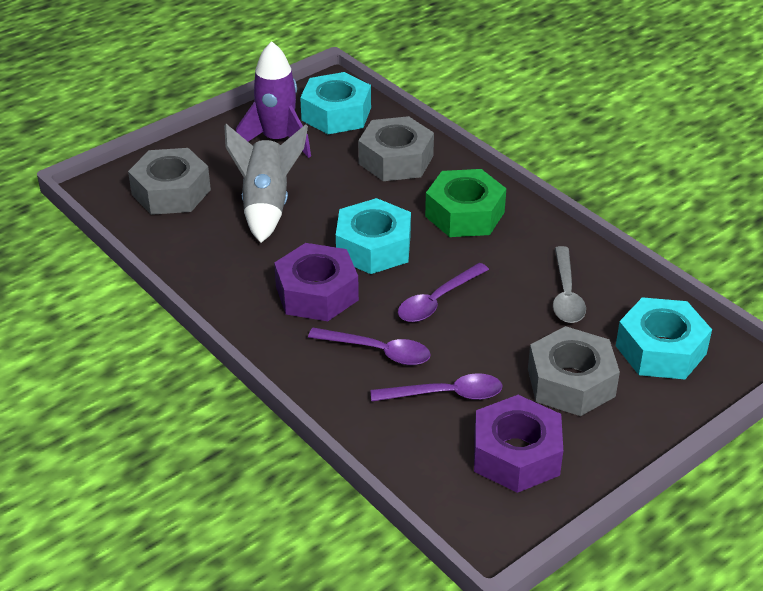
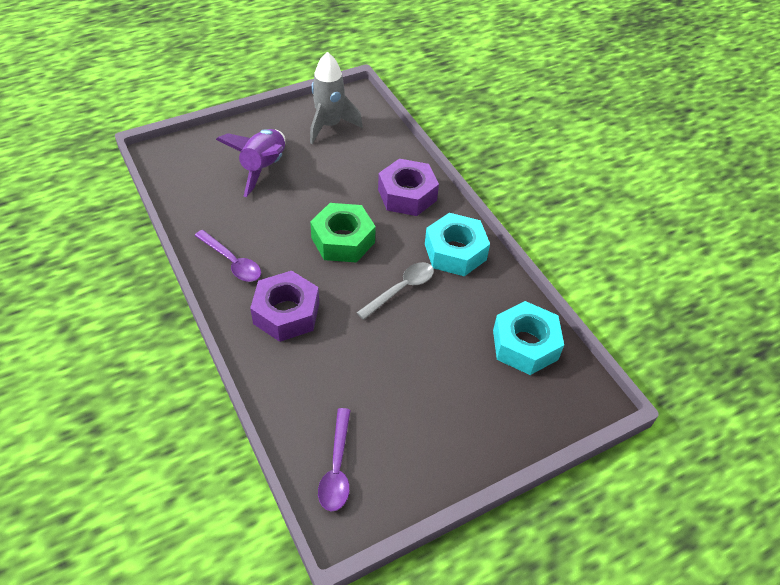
grey nut: 3 -> 0
purple spoon: 3 -> 2
turquoise nut: 3 -> 2

